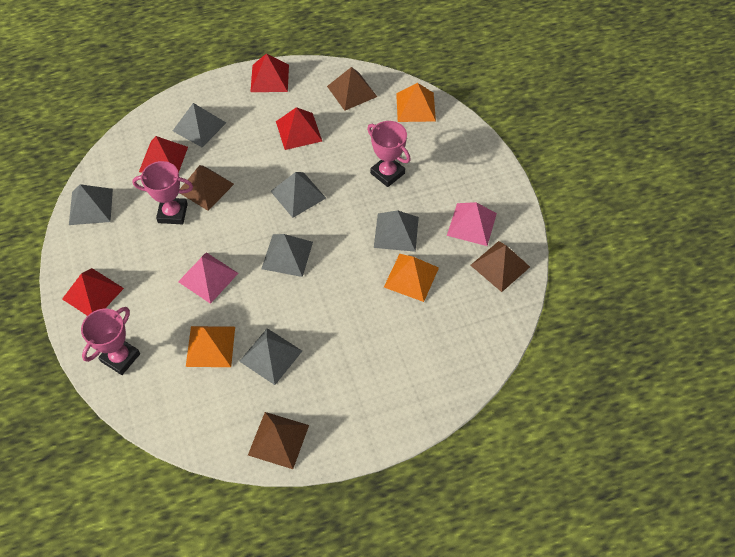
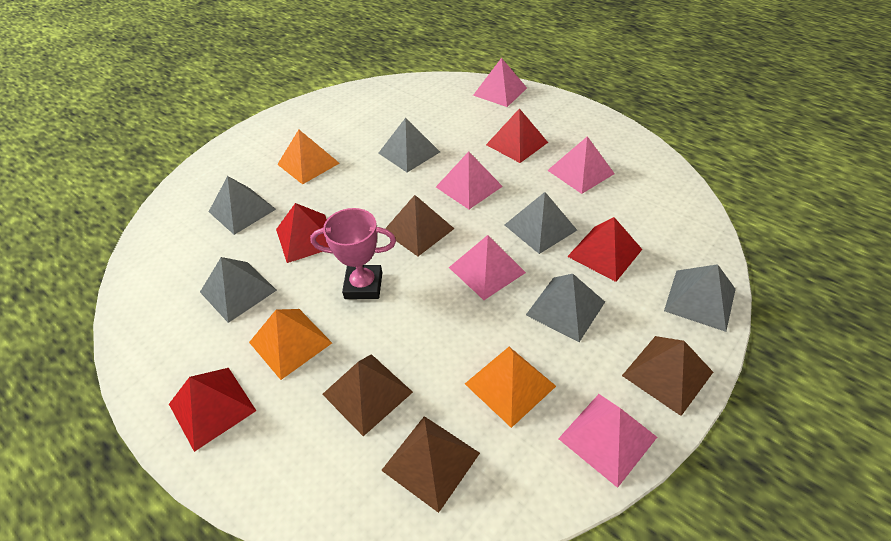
pink pyramid: 2 -> 5
pink trophy: 3 -> 1

